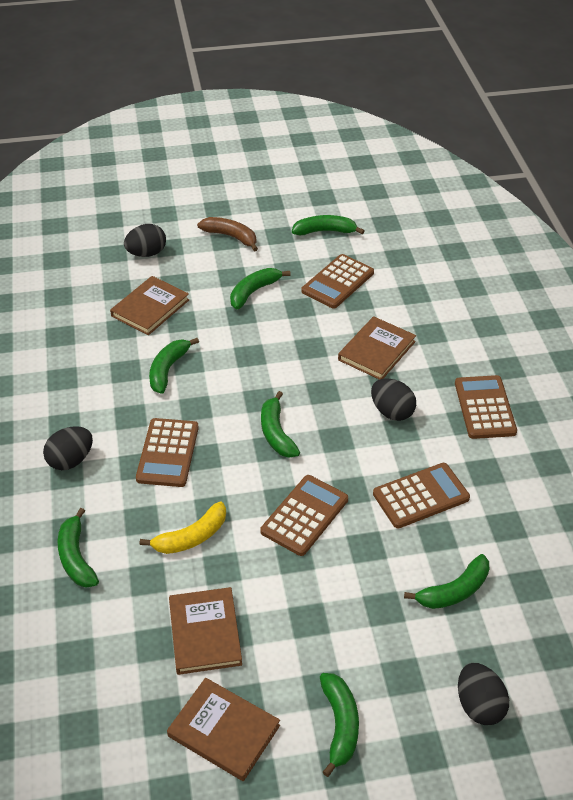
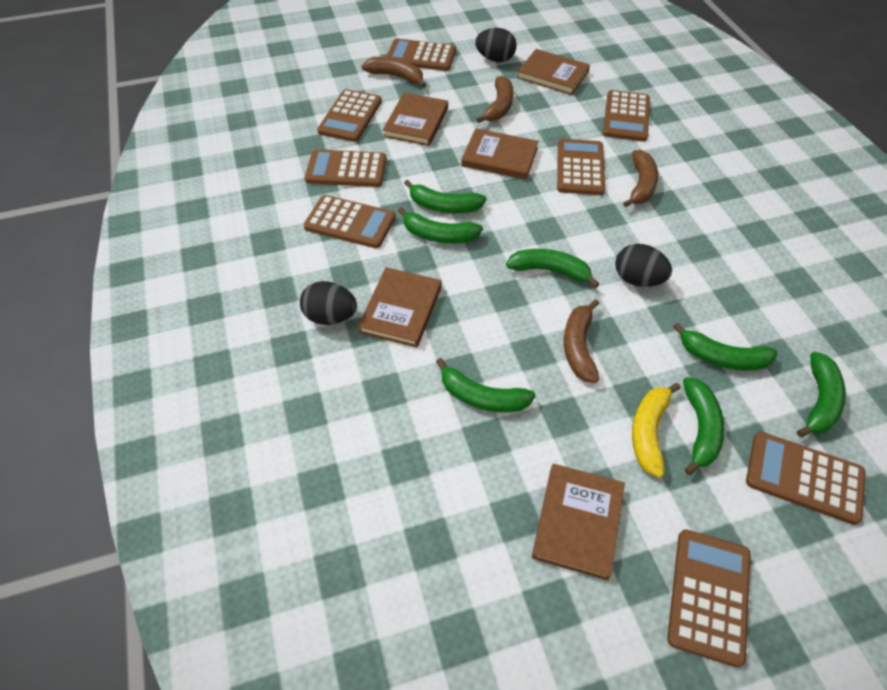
black egg: 4 -> 3
brown banana: 1 -> 4
brown book: 4 -> 5
brown calculator: 5 -> 8

